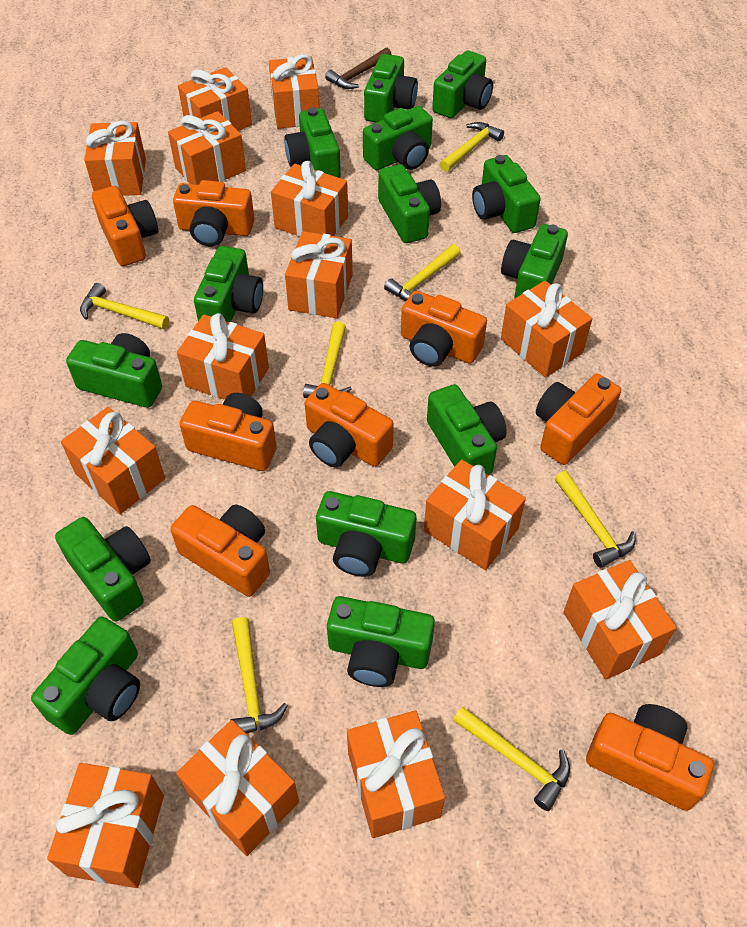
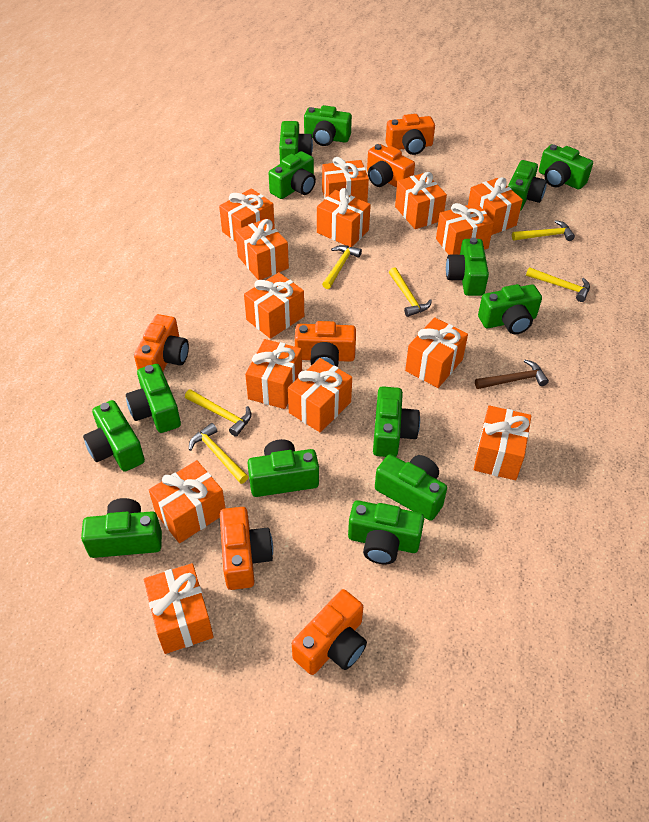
orange camera: 8 -> 6
yellow hammer: 7 -> 6

